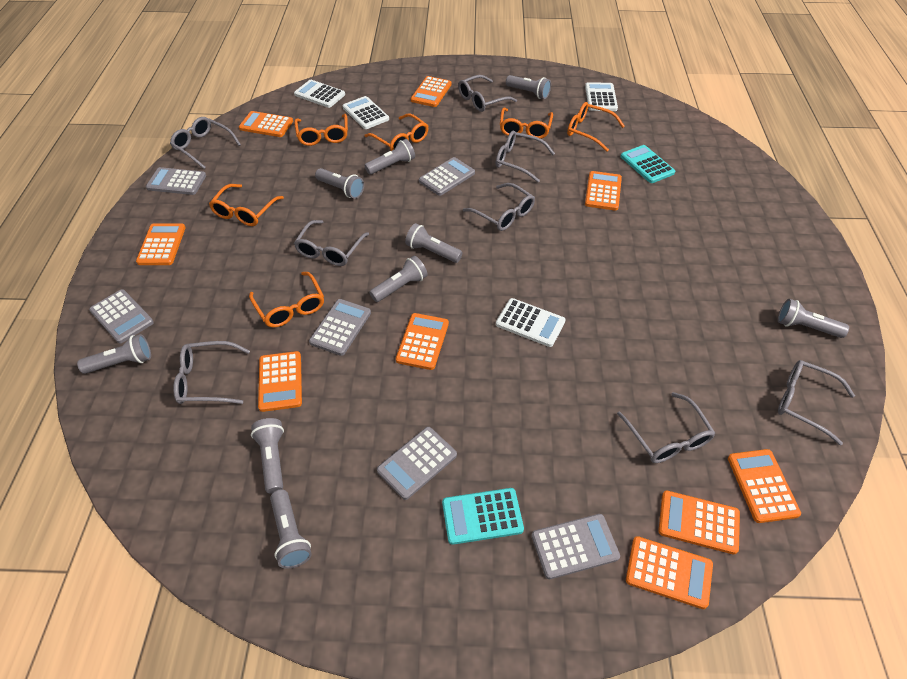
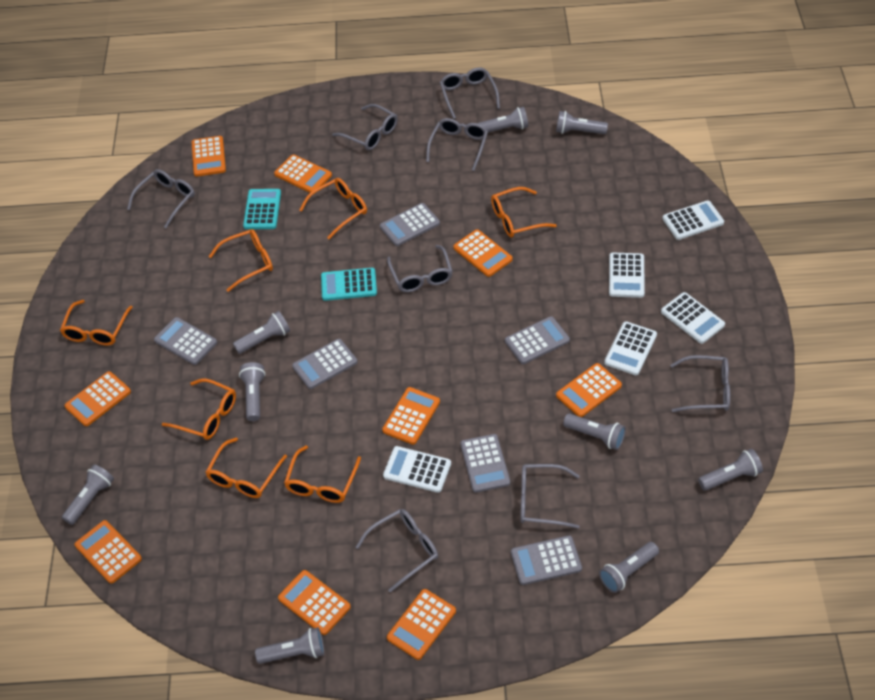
orange glasses: 6 -> 7
white calculator: 4 -> 5

